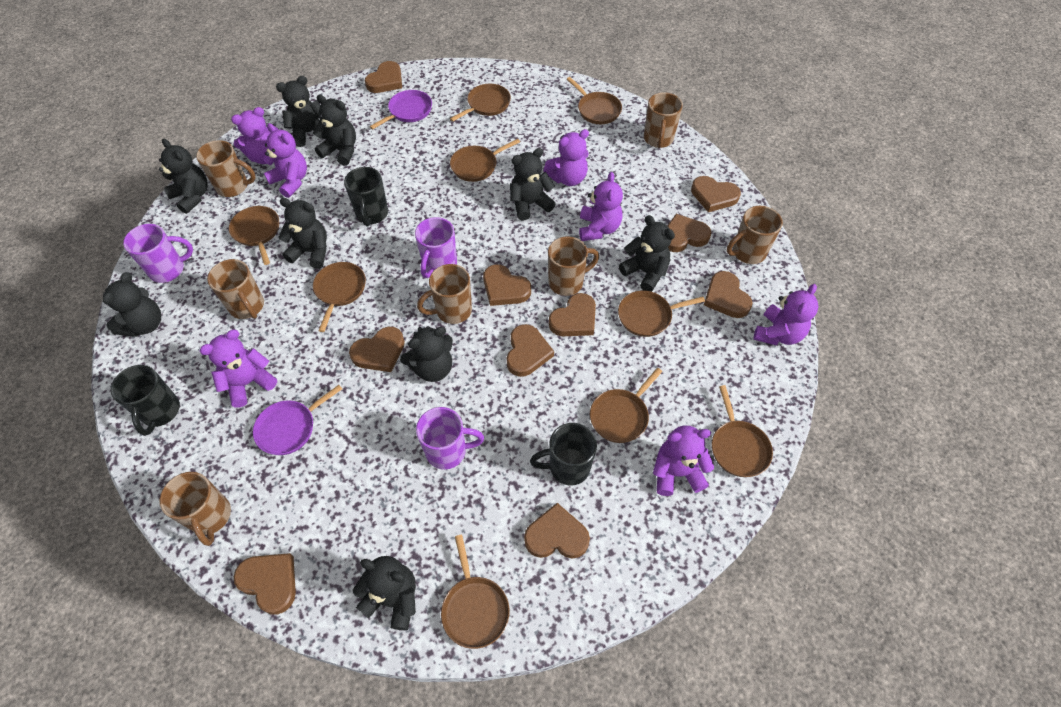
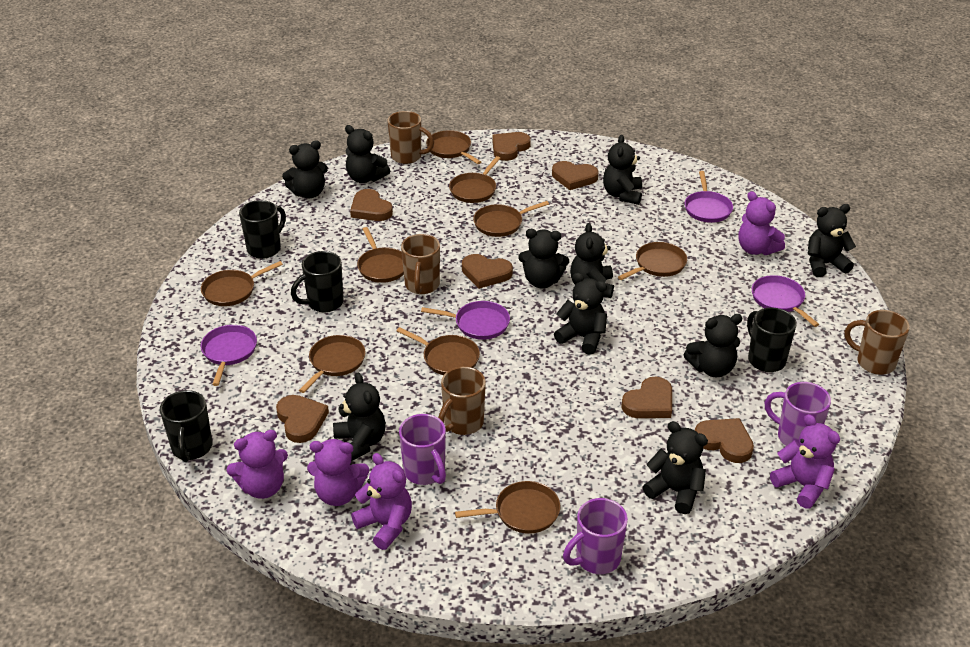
black mug: 3 -> 4
black teddy bear: 9 -> 10
brown heart: 10 -> 7
brown mug: 7 -> 4
purple pan: 2 -> 4
purple teddy bear: 7 -> 5

